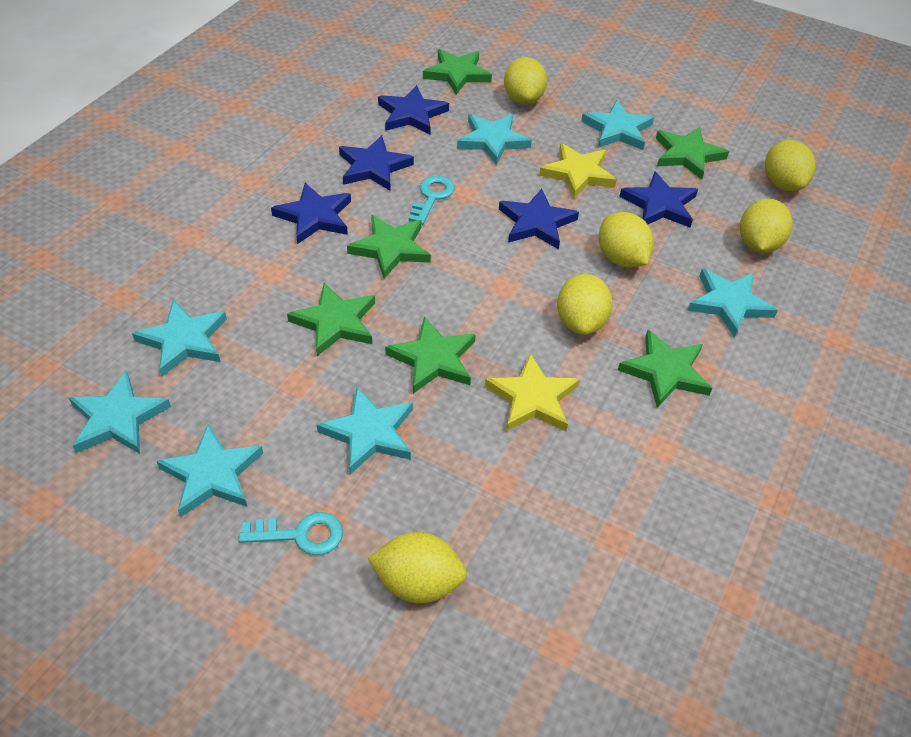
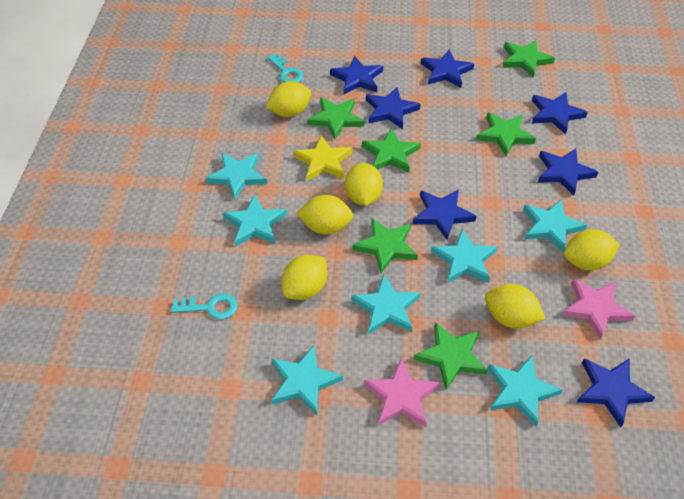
blue star: 5 -> 7
pink star: 0 -> 2
yellow star: 2 -> 1

